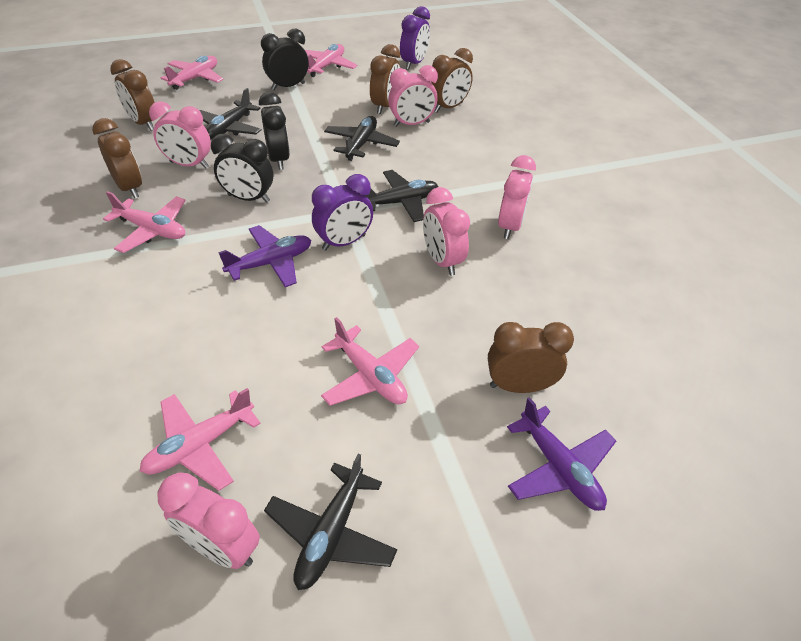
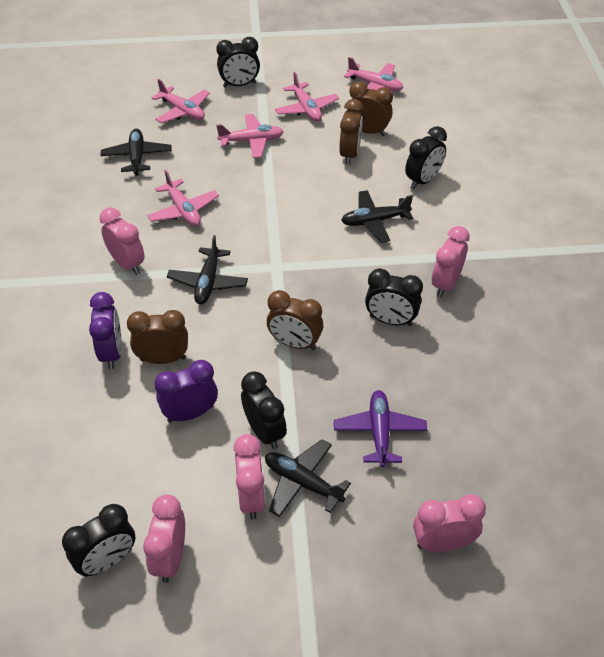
black clock: 3 -> 5
brown clock: 5 -> 4
purple plane: 2 -> 1

